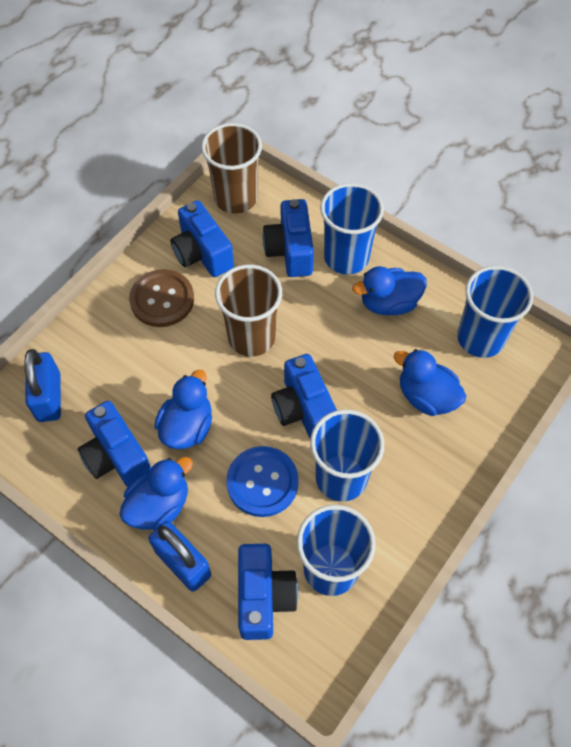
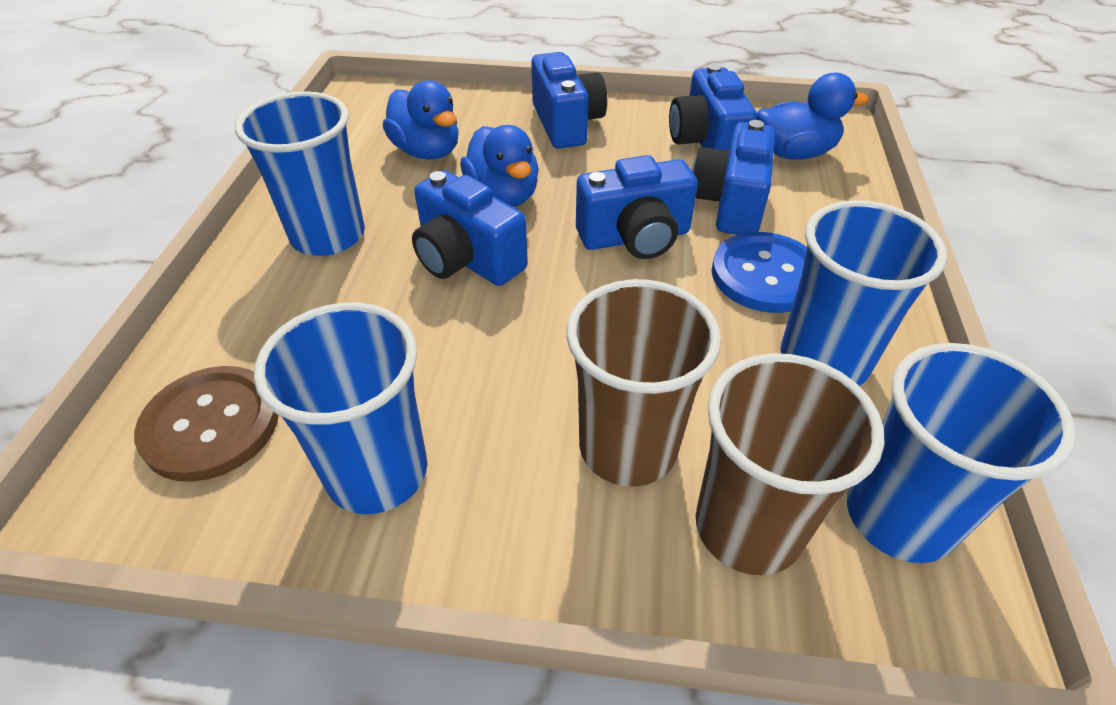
blue duck: 4 -> 3
blue padlock: 2 -> 0

